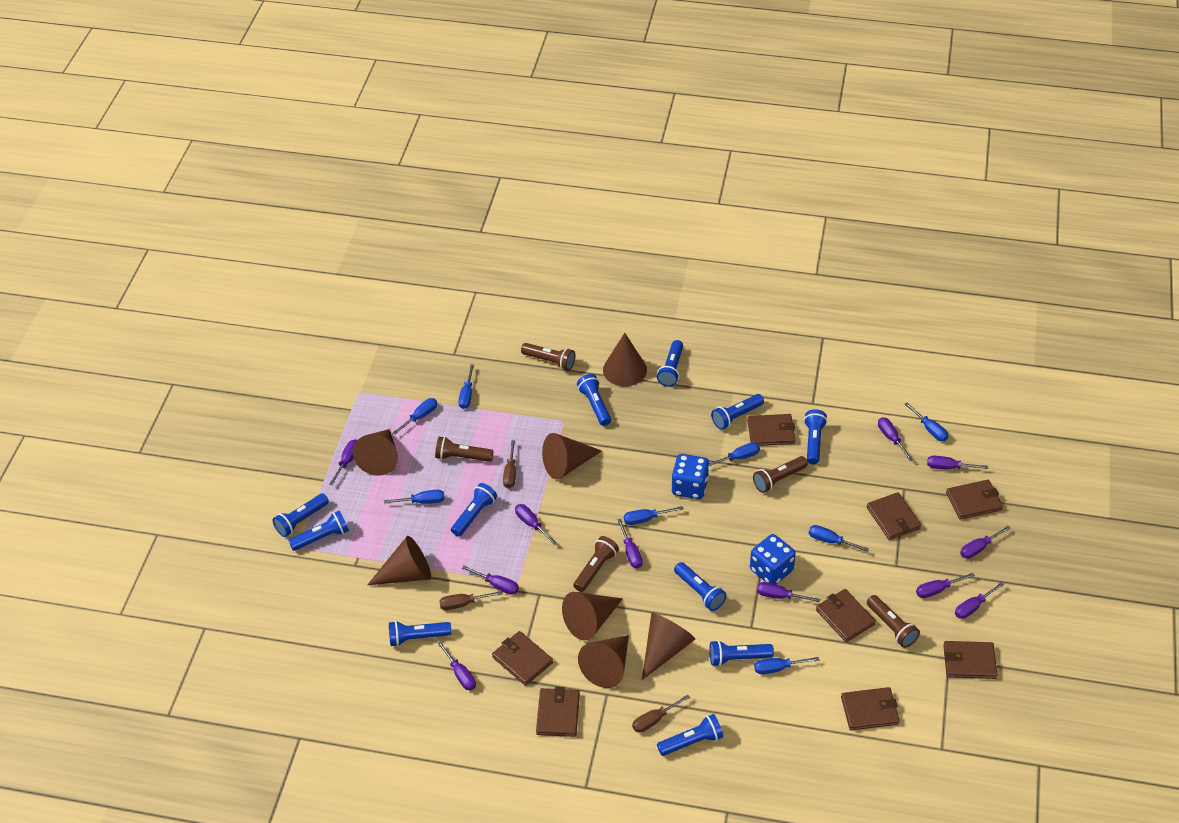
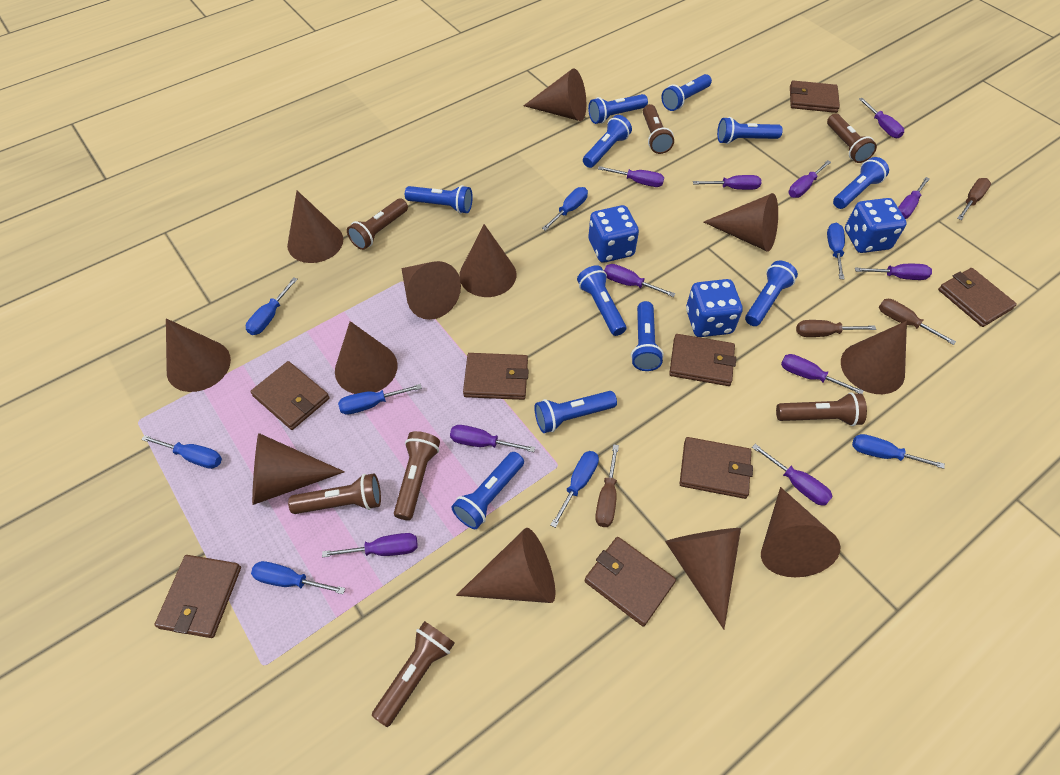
blue dice: 2 -> 3
brown cone: 7 -> 12
brown flashlight: 5 -> 7
brown screwdriver: 3 -> 4

